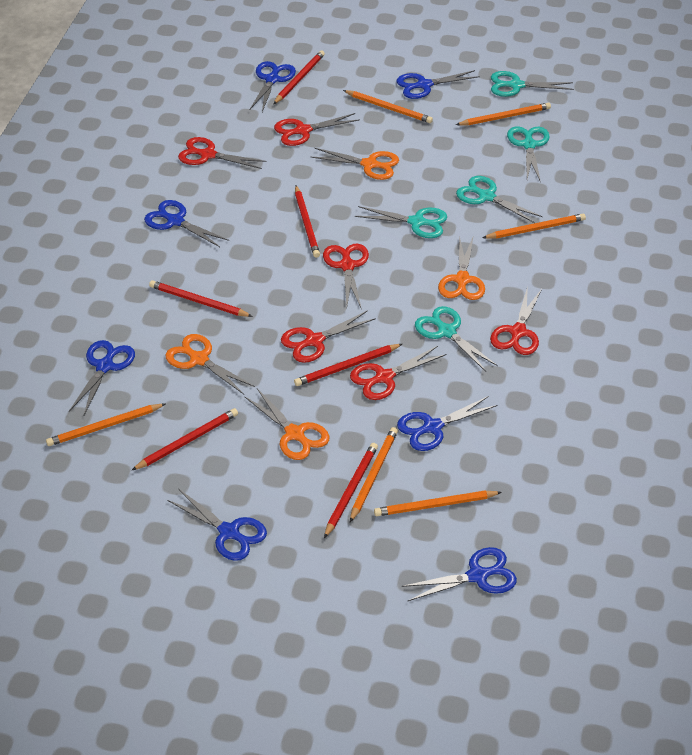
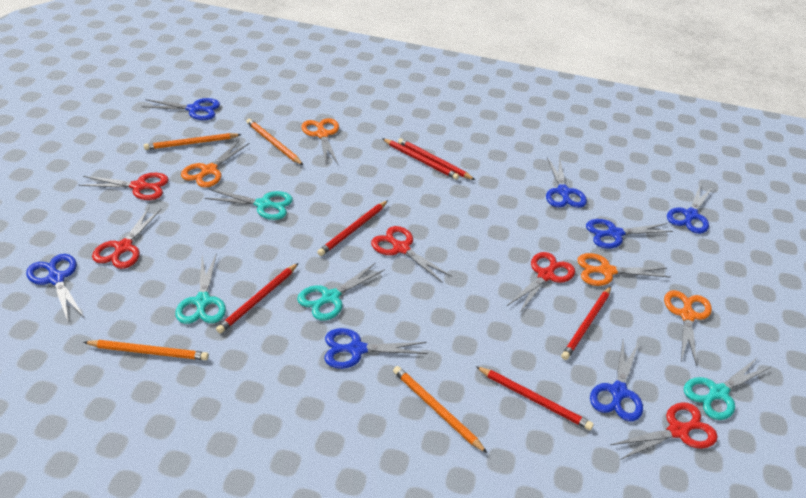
orange pencil: 6 -> 4
red scissors: 6 -> 5
turquoise scissors: 5 -> 4

